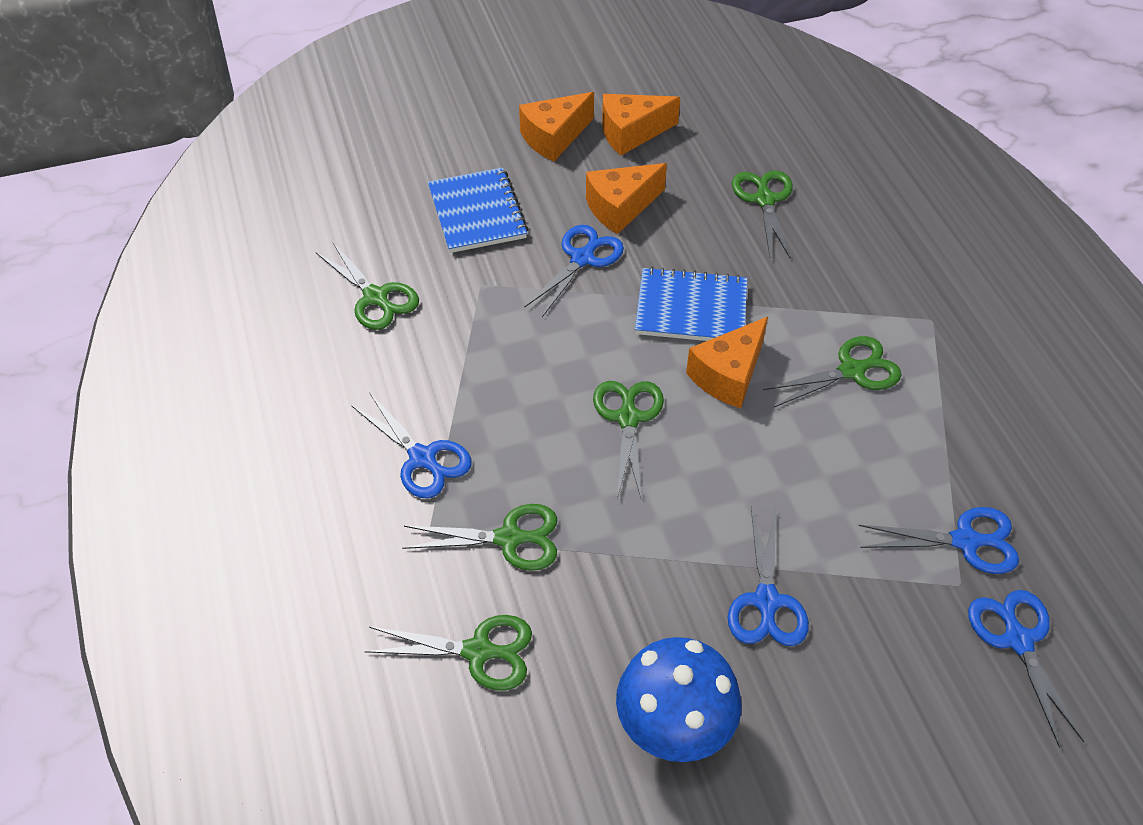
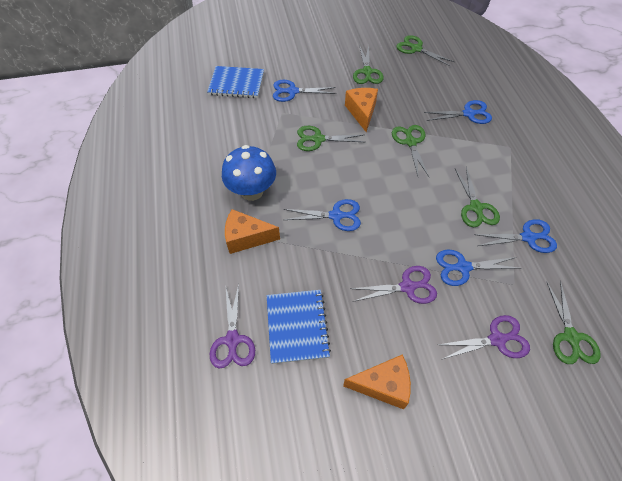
orange cheese: 4 -> 3
purple scissors: 0 -> 3

